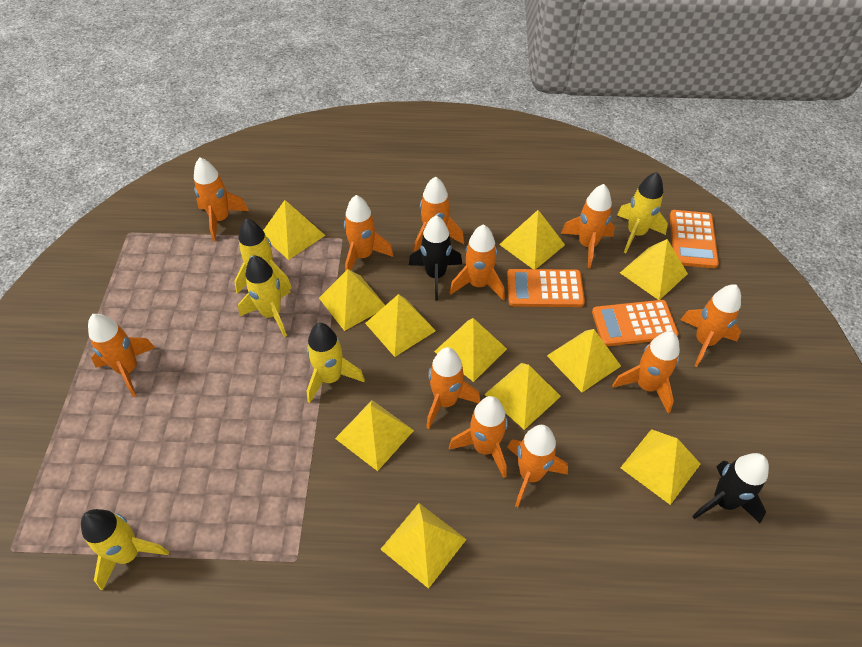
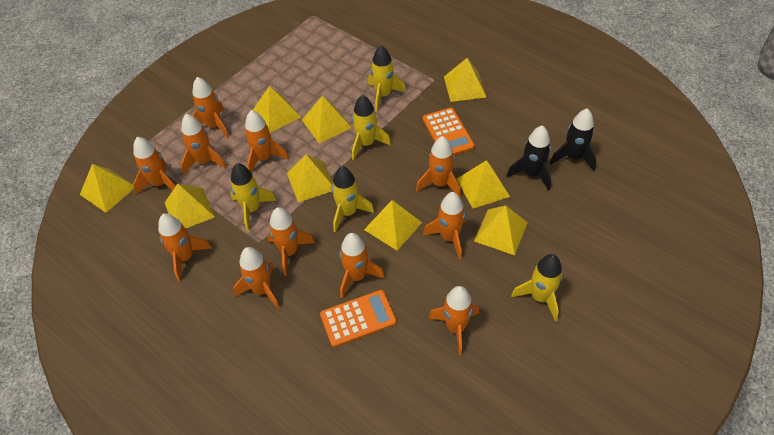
orange calculator: 3 -> 2
yellow pyramid: 11 -> 9

